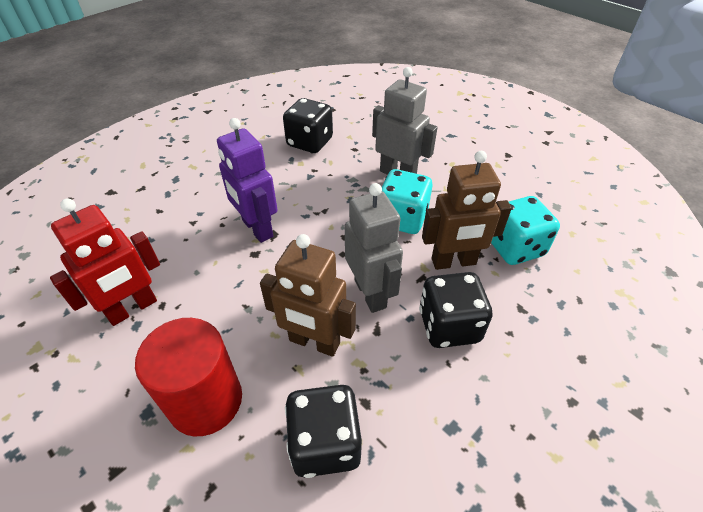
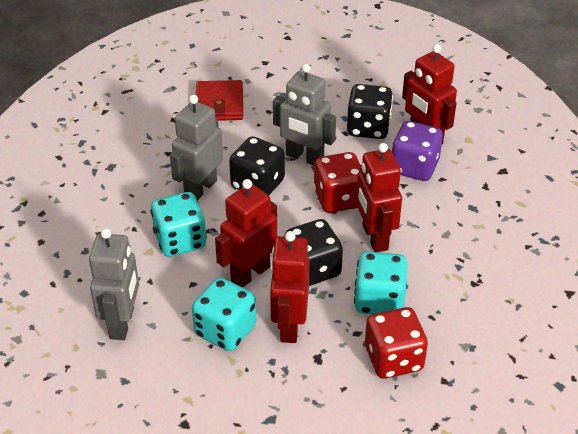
brown robot: 2 -> 0
grey robot: 2 -> 3
purple dice: 0 -> 1
purple robot: 1 -> 0
red cylinder: 1 -> 0
red dice: 0 -> 2
red robot: 1 -> 4
red wallet: 0 -> 1
turquoise dice: 2 -> 3

